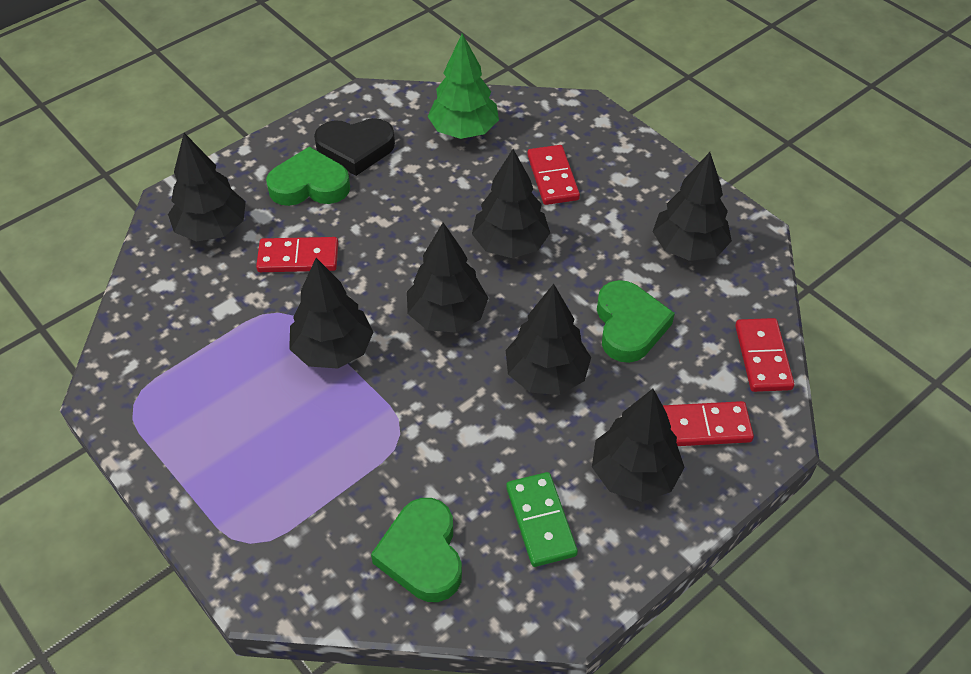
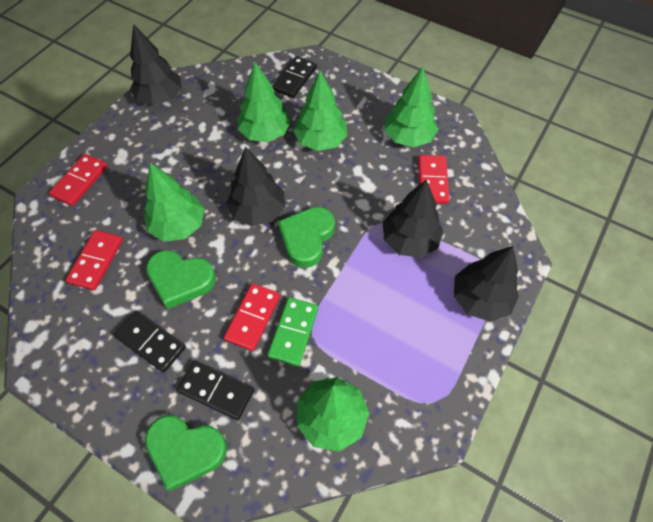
black domino: 0 -> 3
black heart: 1 -> 0
black tree: 7 -> 4
green tree: 1 -> 5

